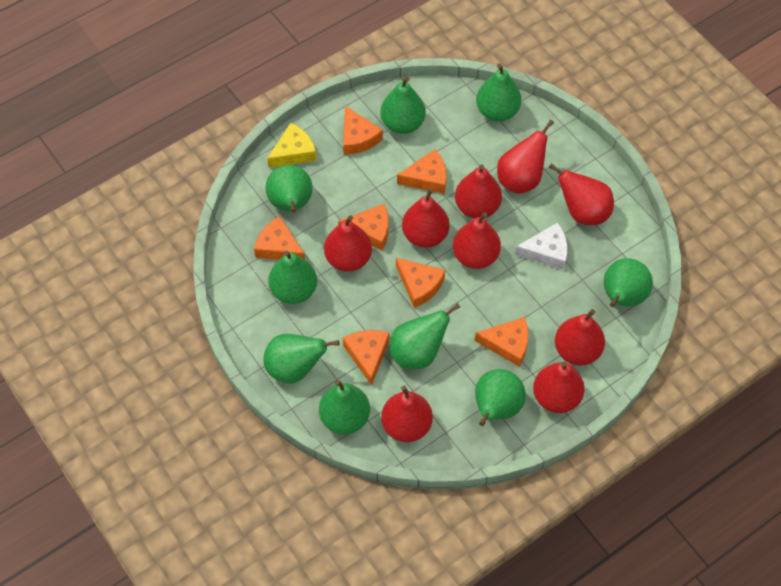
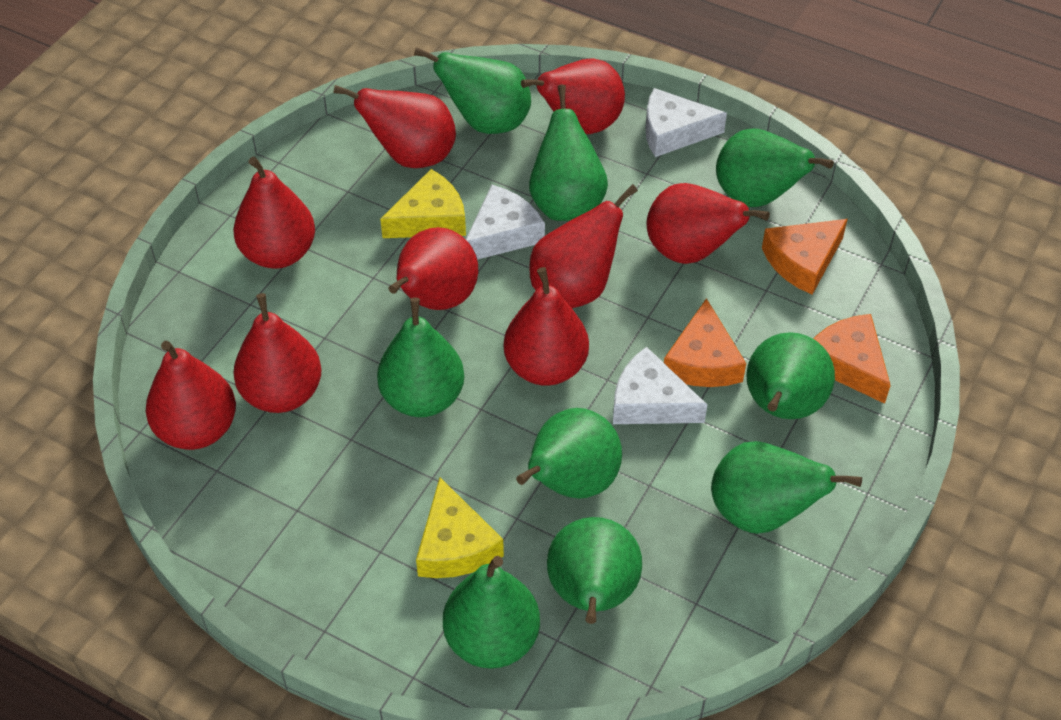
orange cheese: 7 -> 3
white cheese: 1 -> 3
yellow cheese: 1 -> 2

